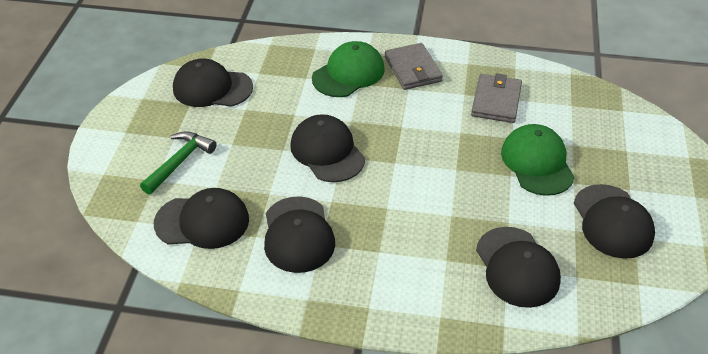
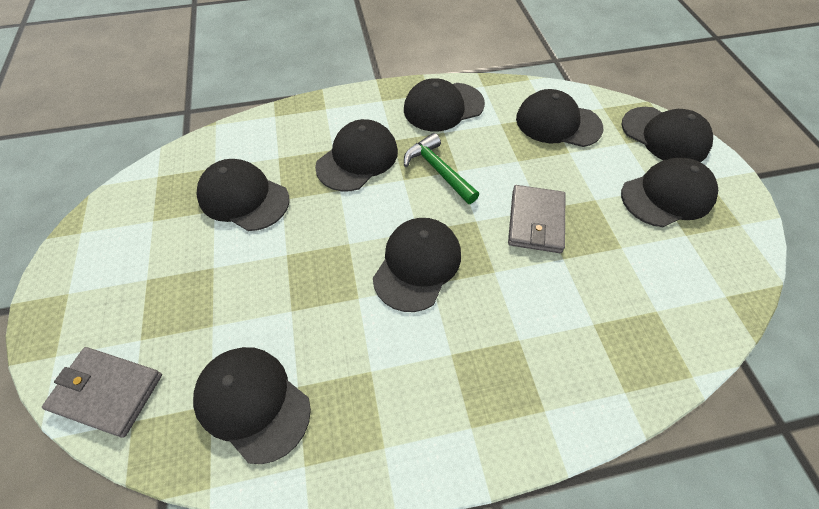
black cap: 6 -> 8
green cap: 2 -> 0

